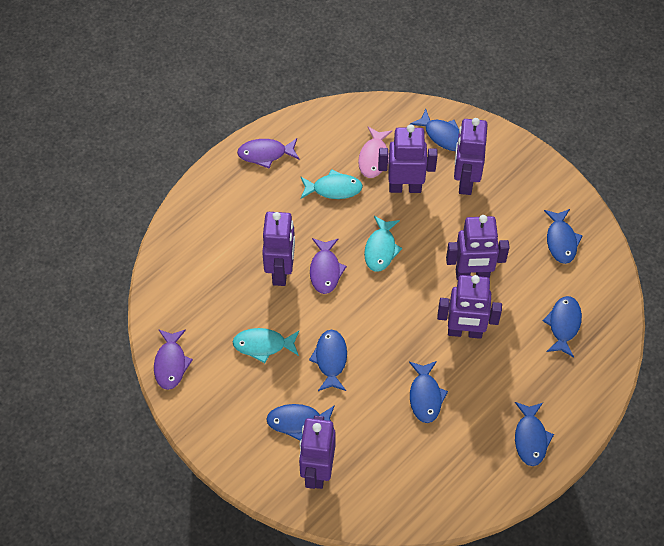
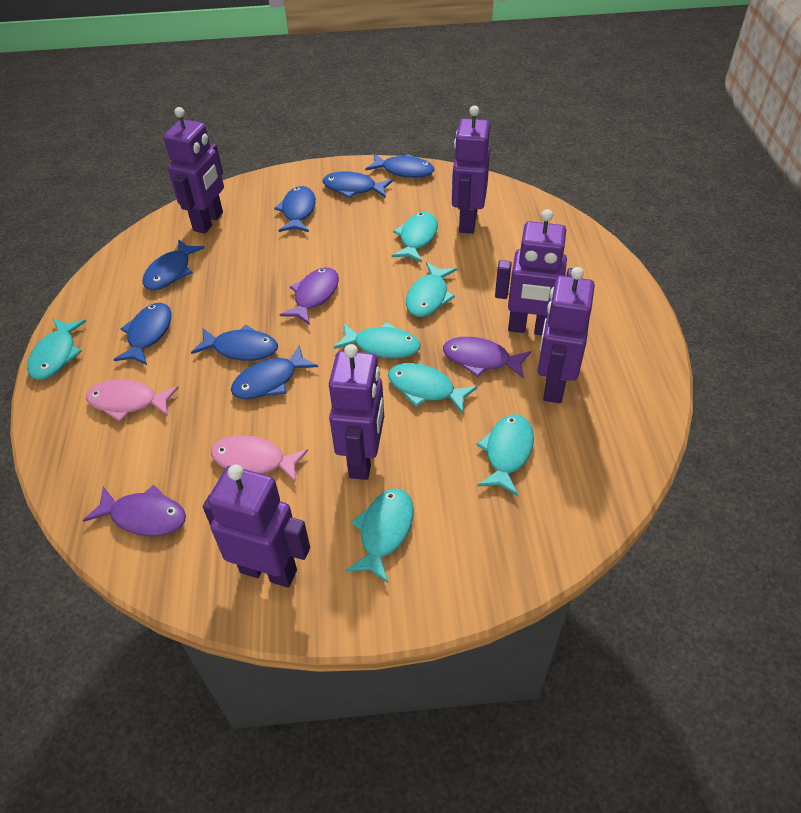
pink fish: 1 -> 2
turquoise fish: 3 -> 7

